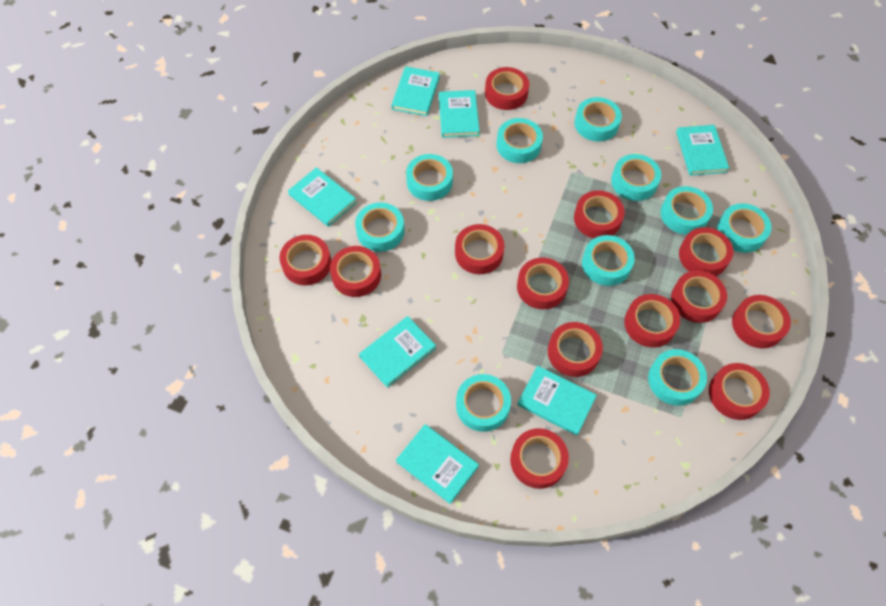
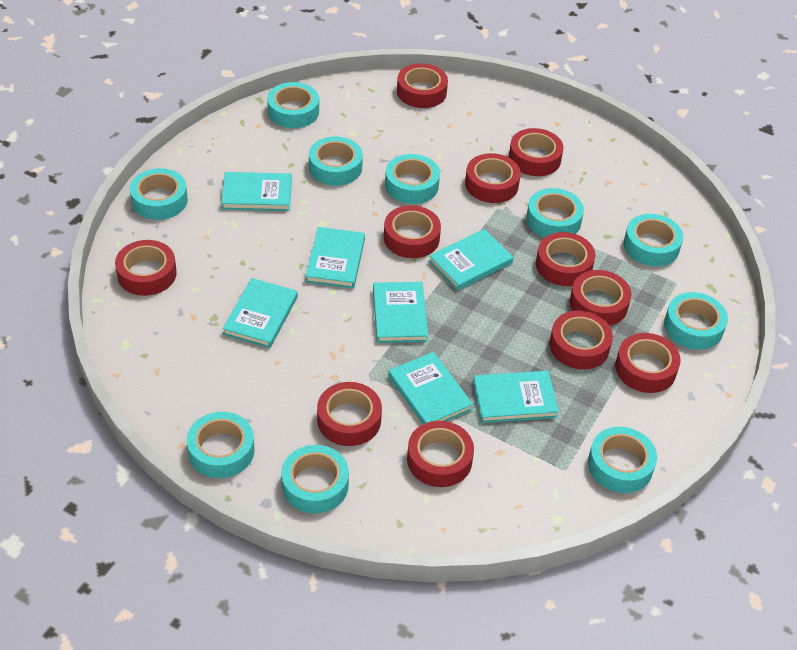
red tape: 13 -> 11

